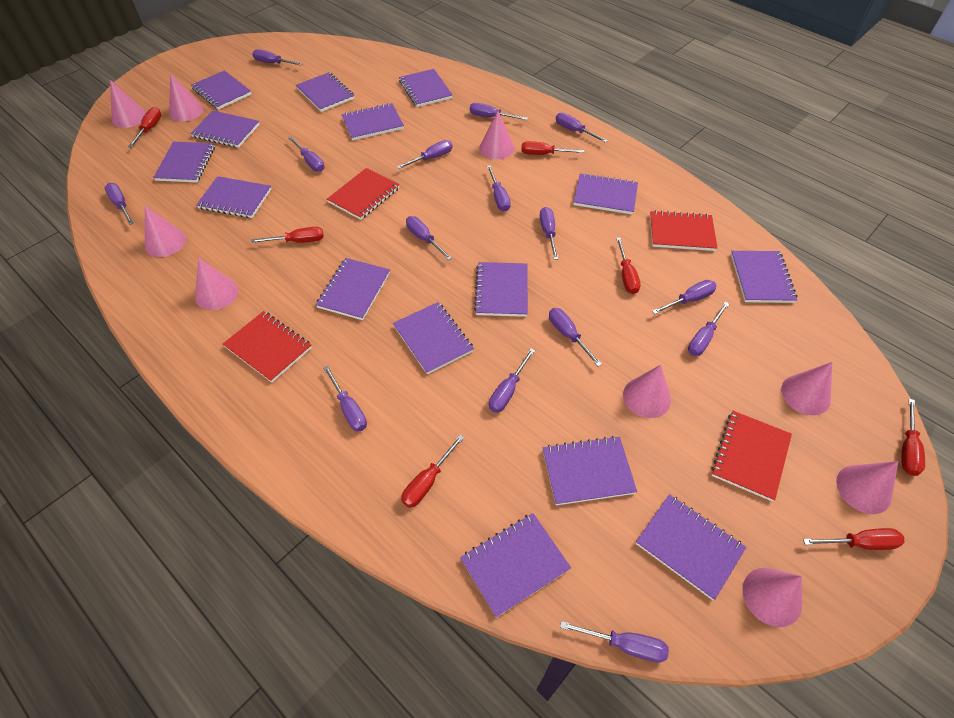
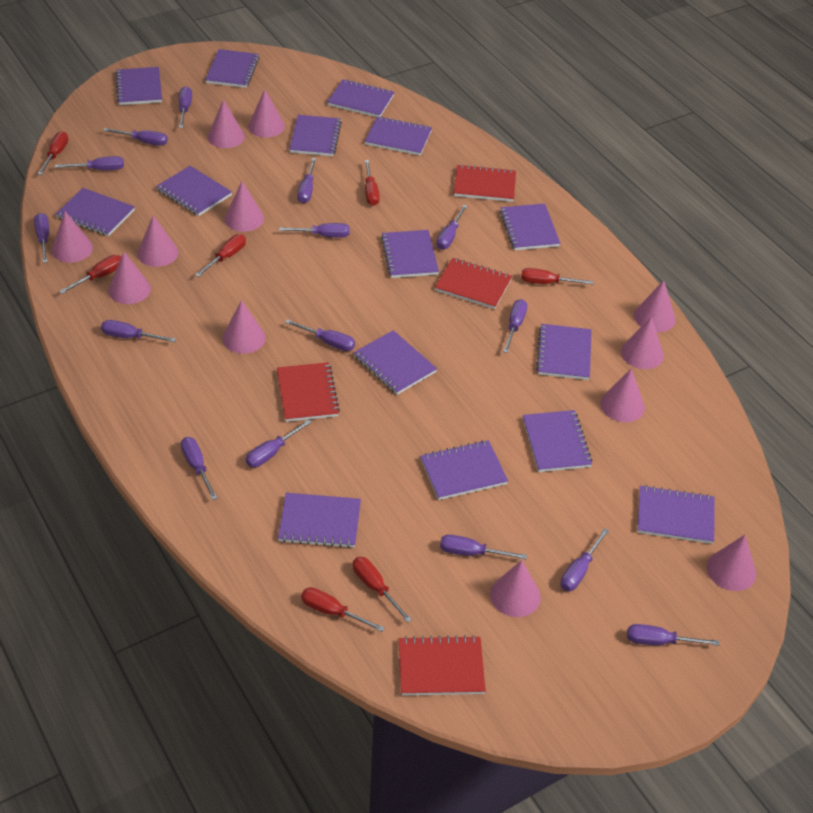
pink cone: 9 -> 12

